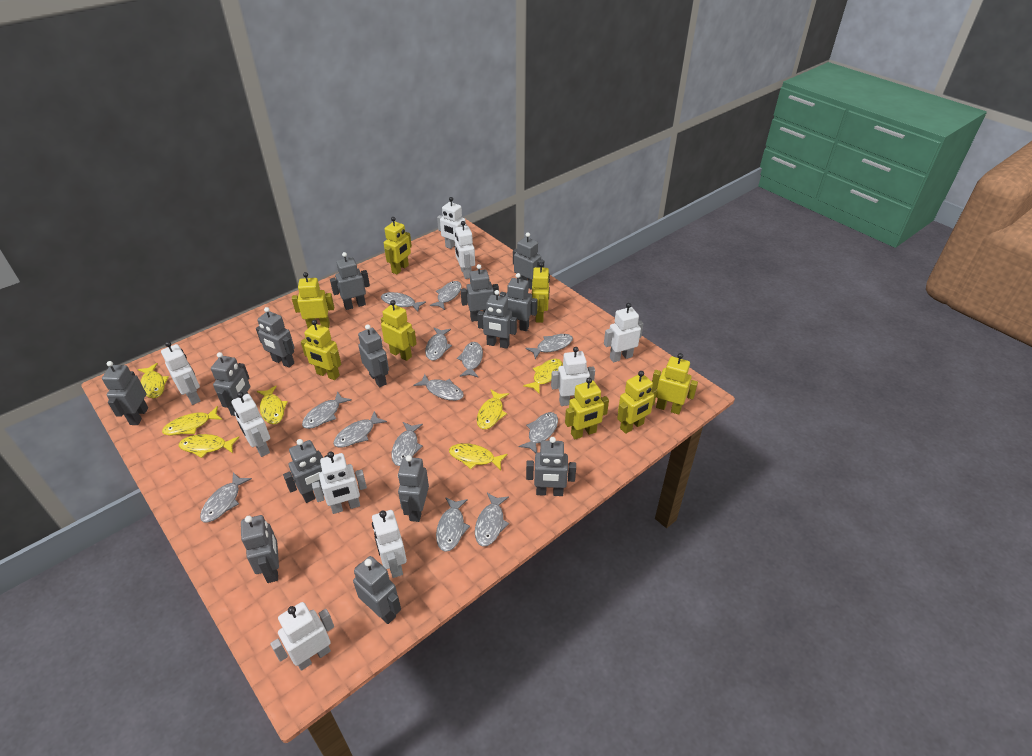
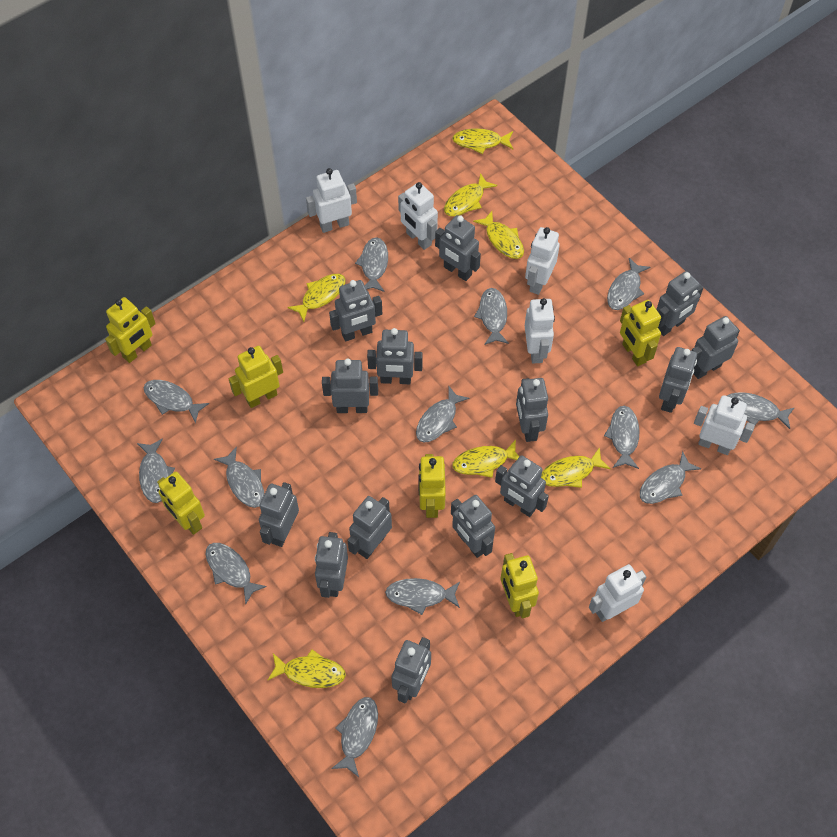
white robot: 9 -> 6
yellow robot: 8 -> 6

